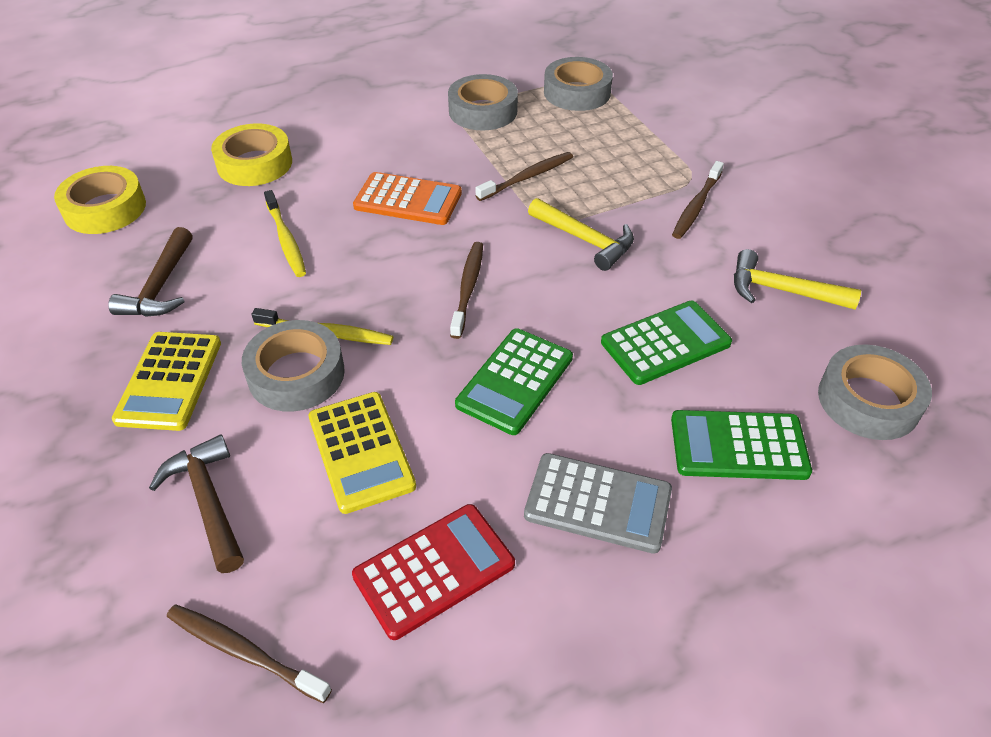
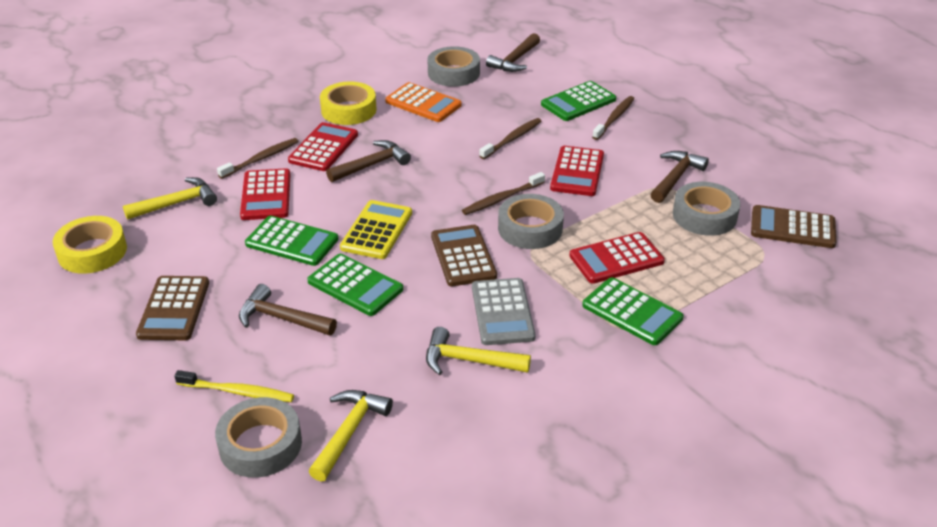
brown calculator: 0 -> 3
brown hammer: 2 -> 4
green calculator: 3 -> 4
red calculator: 1 -> 4
yellow calculator: 2 -> 1
yellow hammer: 2 -> 3
yellow toothbrush: 2 -> 1

